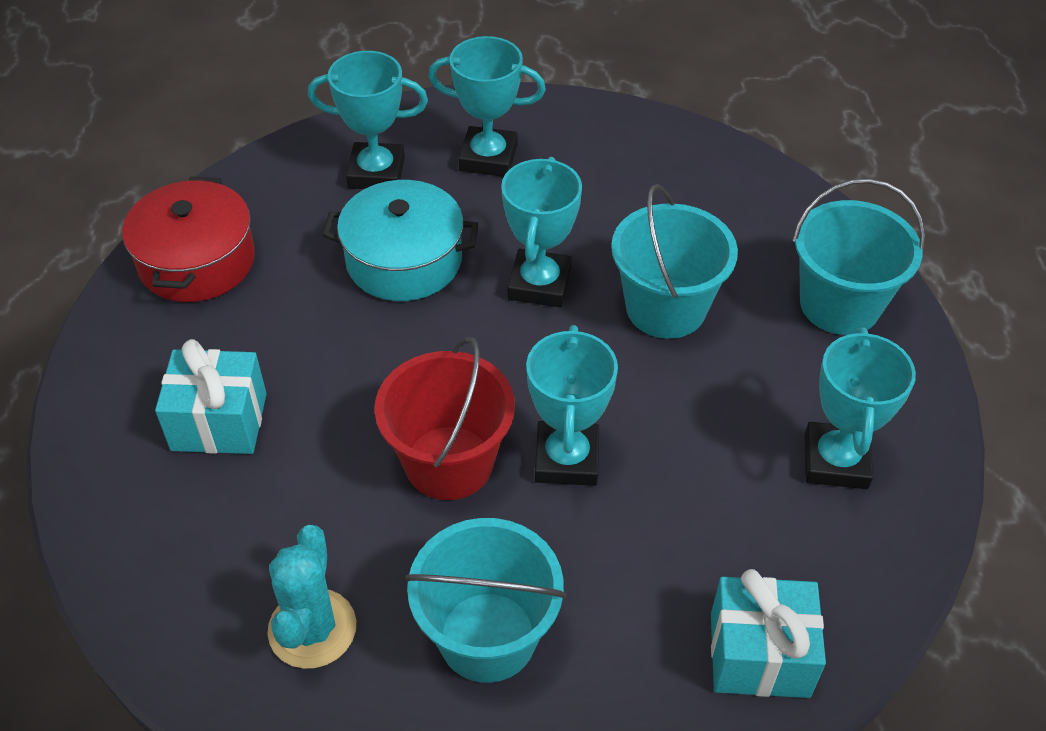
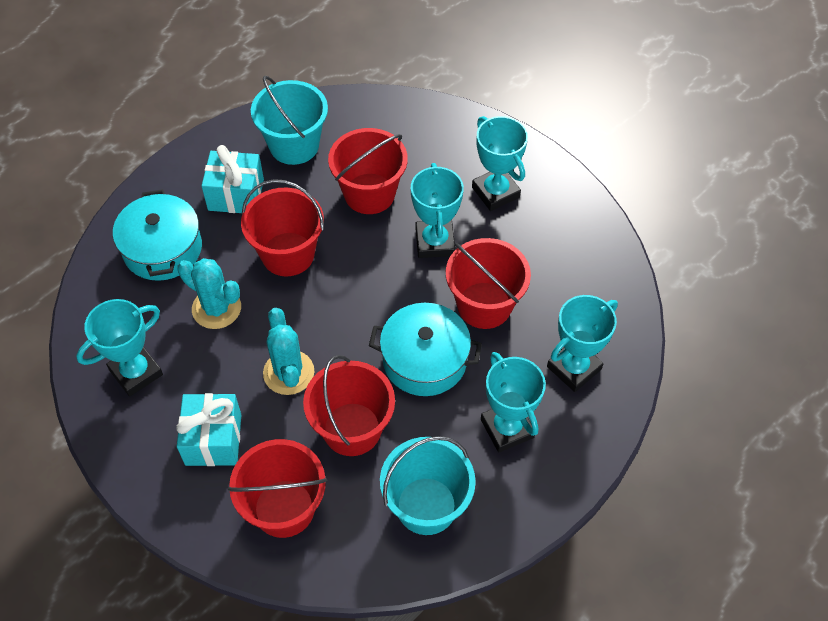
red bucket: 1 -> 5
red pot: 1 -> 0
turquoise bucket: 3 -> 2
turquoise cactus: 1 -> 2
turquoise pot: 1 -> 2

